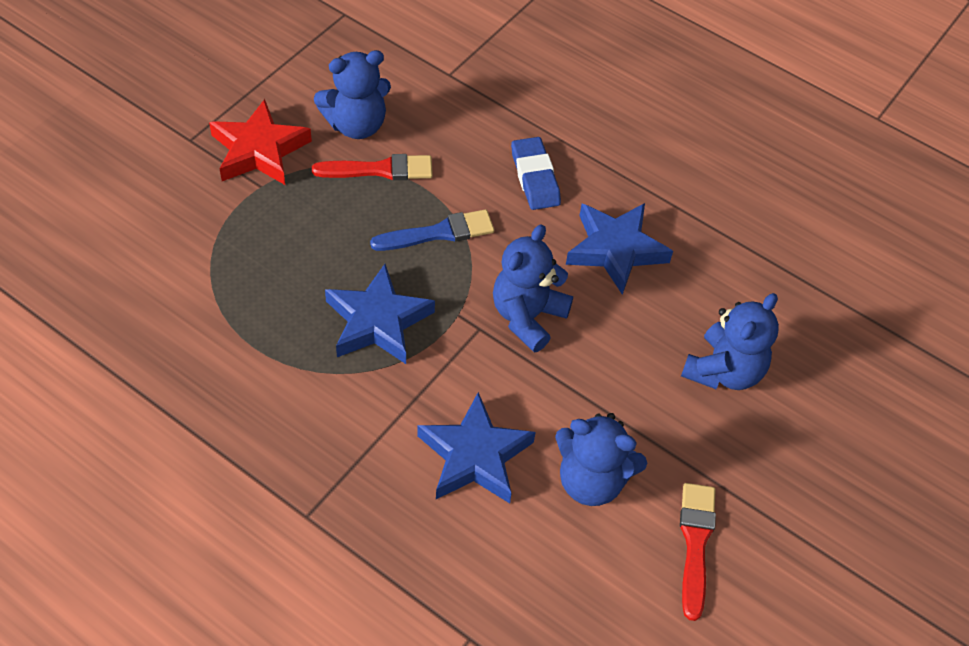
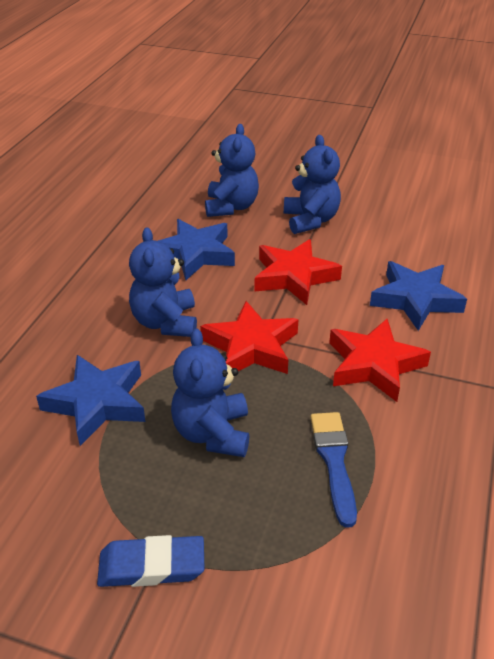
red brush: 2 -> 0
red star: 1 -> 3

